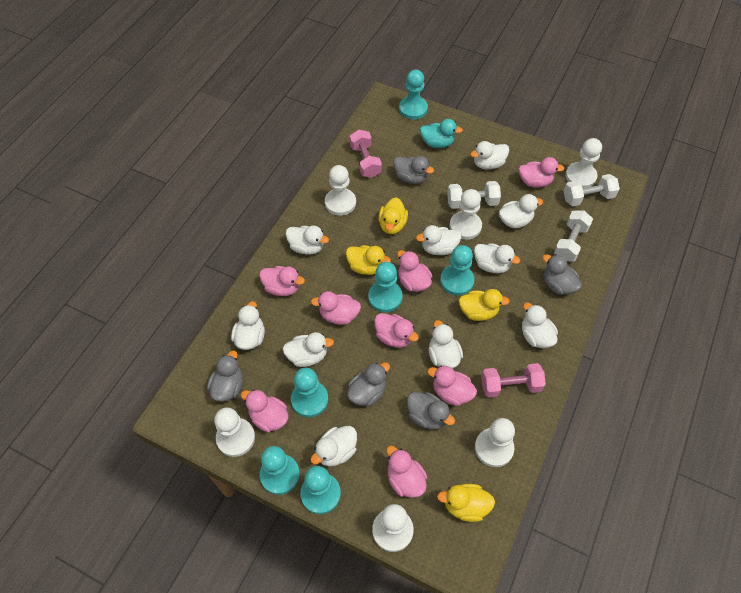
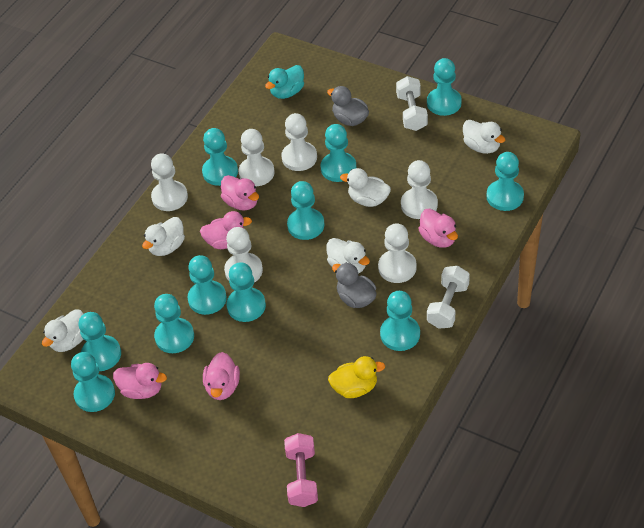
grey duck: 5 -> 2
pink duck: 8 -> 5
pink dumbbell: 2 -> 1
turquoise pawn: 6 -> 11
white duck: 10 -> 5
white dumbbell: 3 -> 2
yellow duck: 4 -> 1

